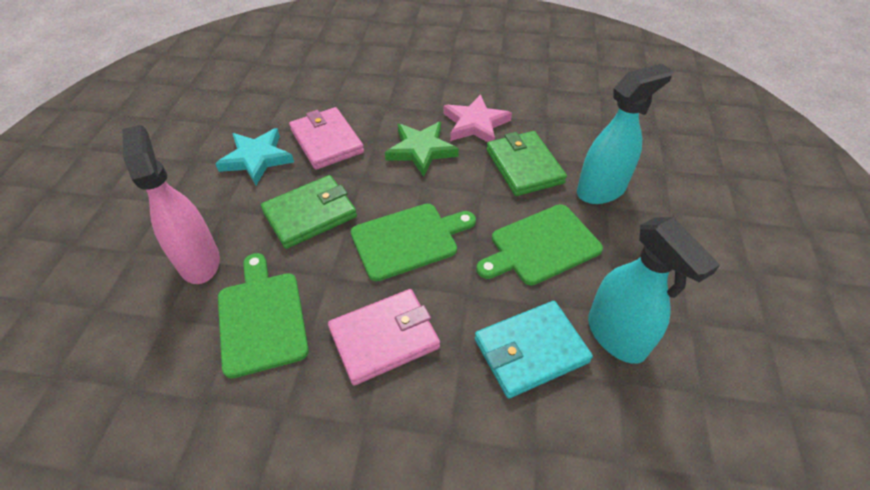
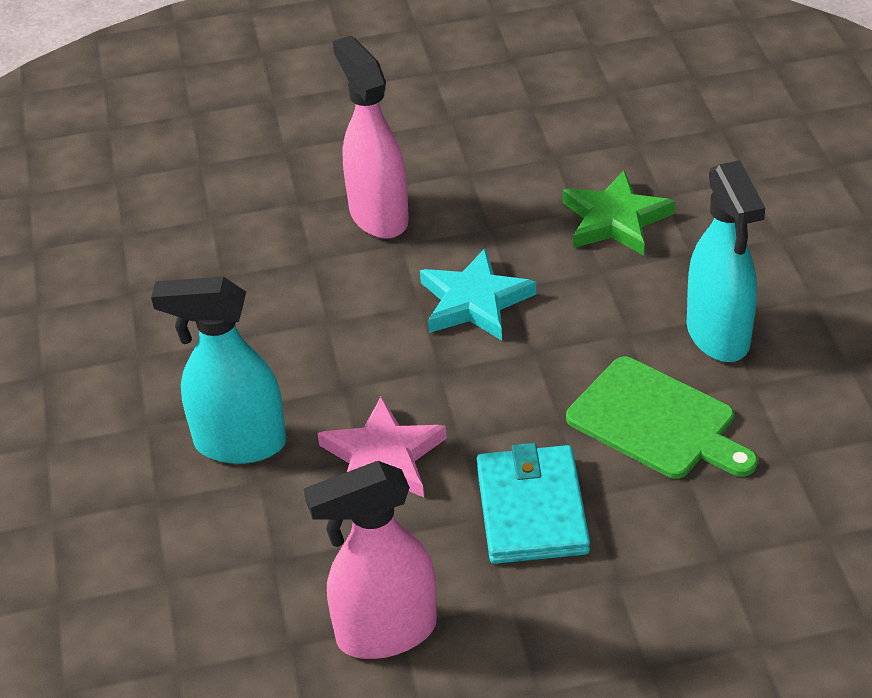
green cutting board: 3 -> 1
green wallet: 2 -> 0
pink spray bottle: 1 -> 2
pink wallet: 2 -> 0

